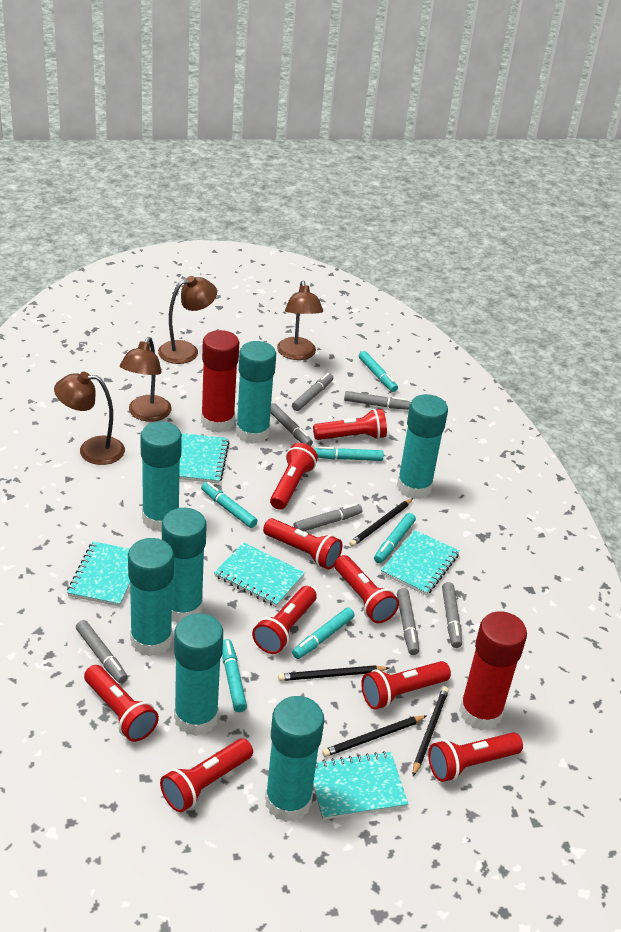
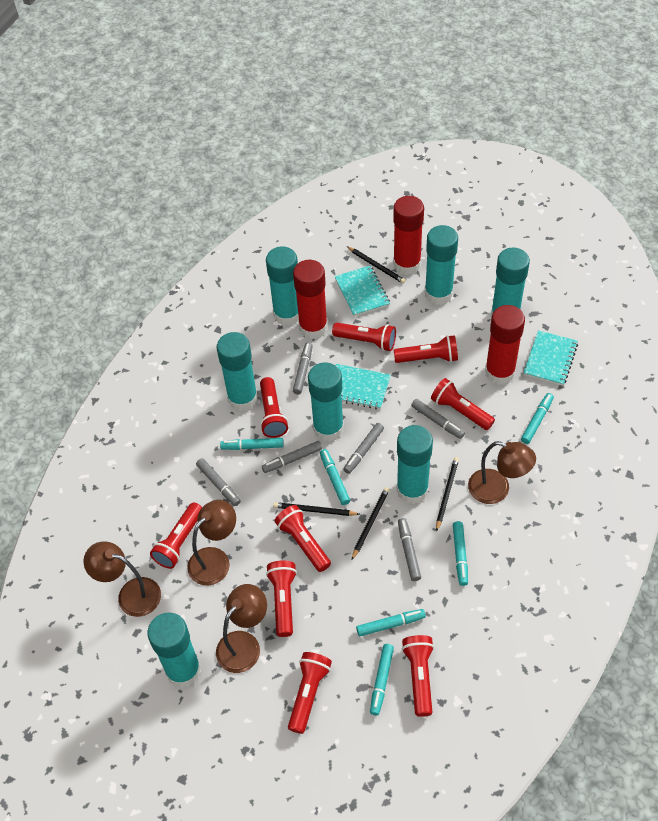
grey marker: 7 -> 6
red glue stick: 2 -> 3
turquoise notebook: 5 -> 3

